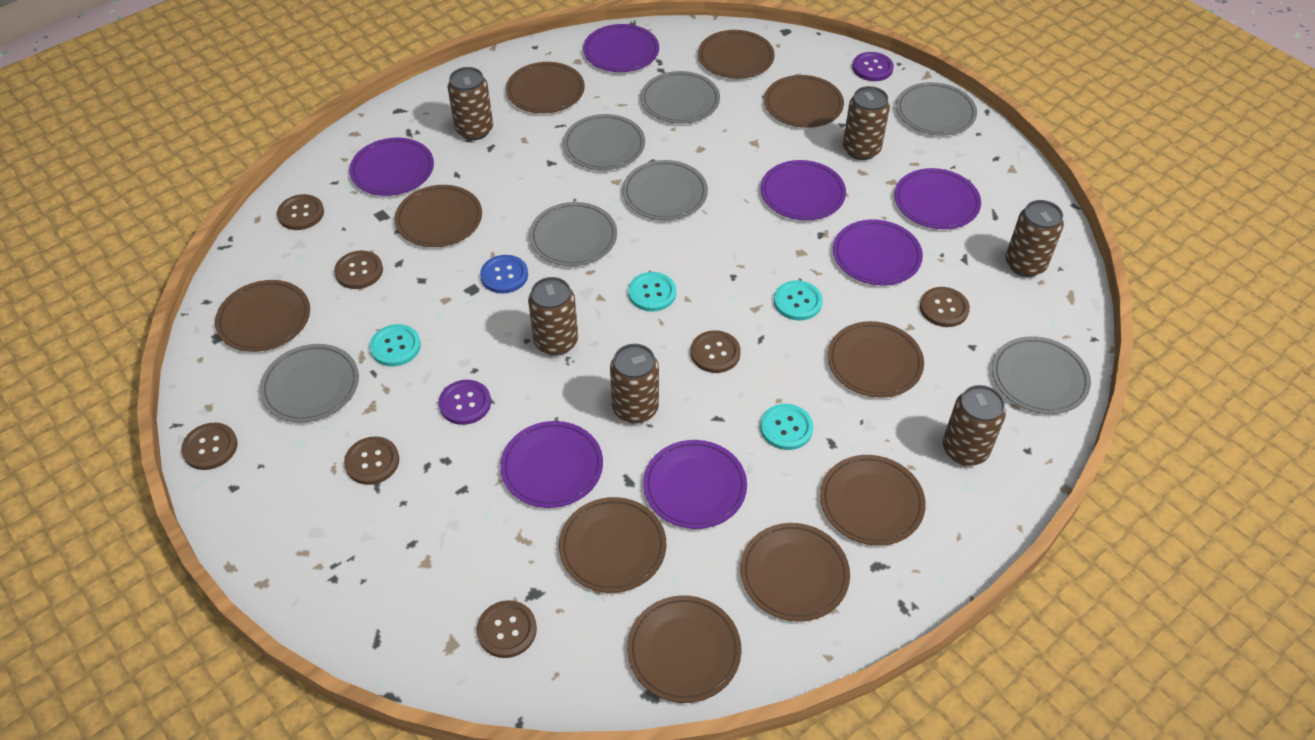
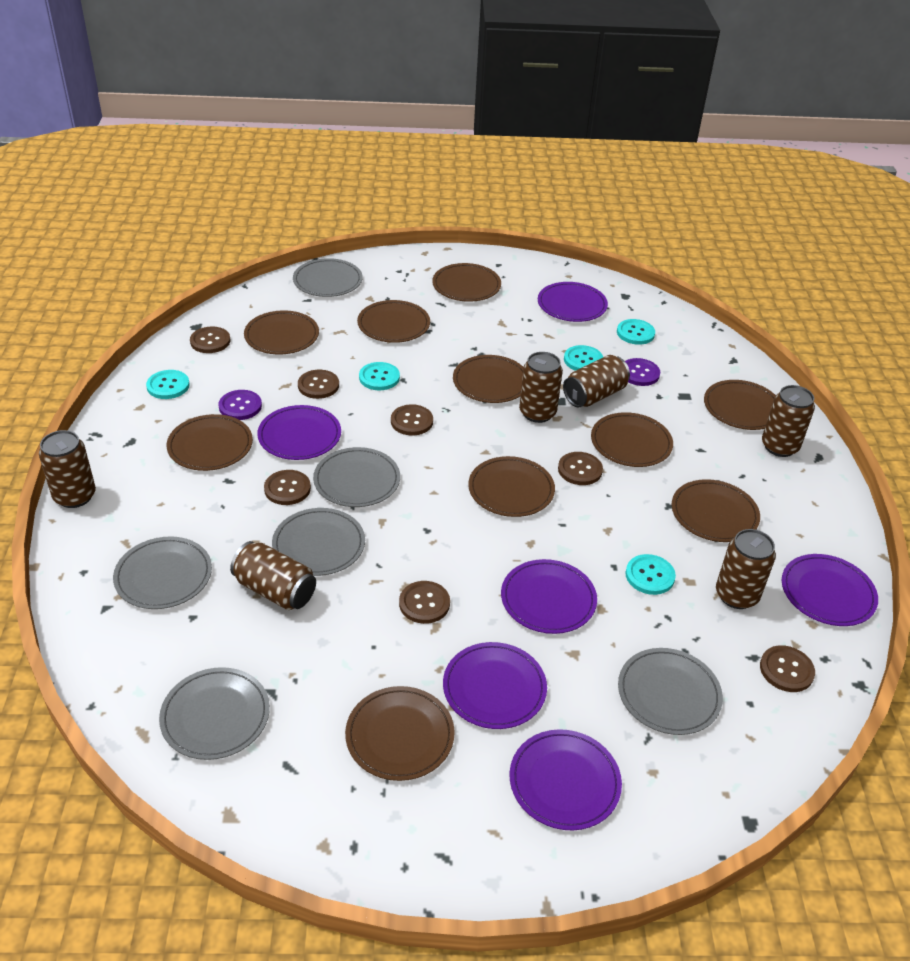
blue button: 1 -> 0
grey plate: 7 -> 6
purple plate: 7 -> 6
turquoise button: 4 -> 5

